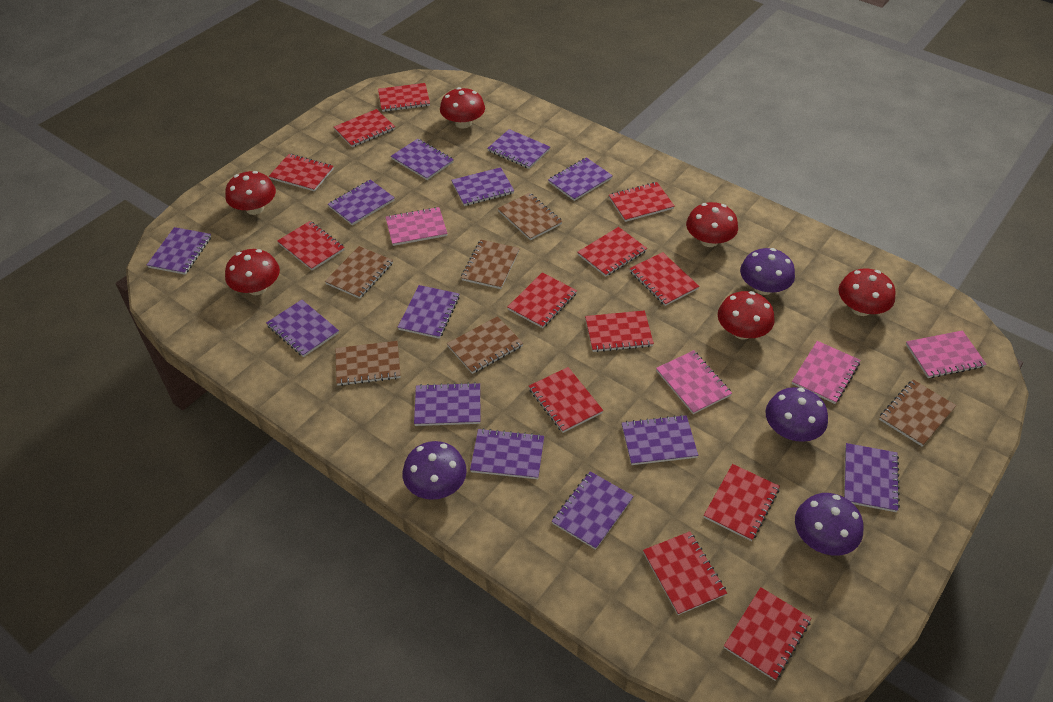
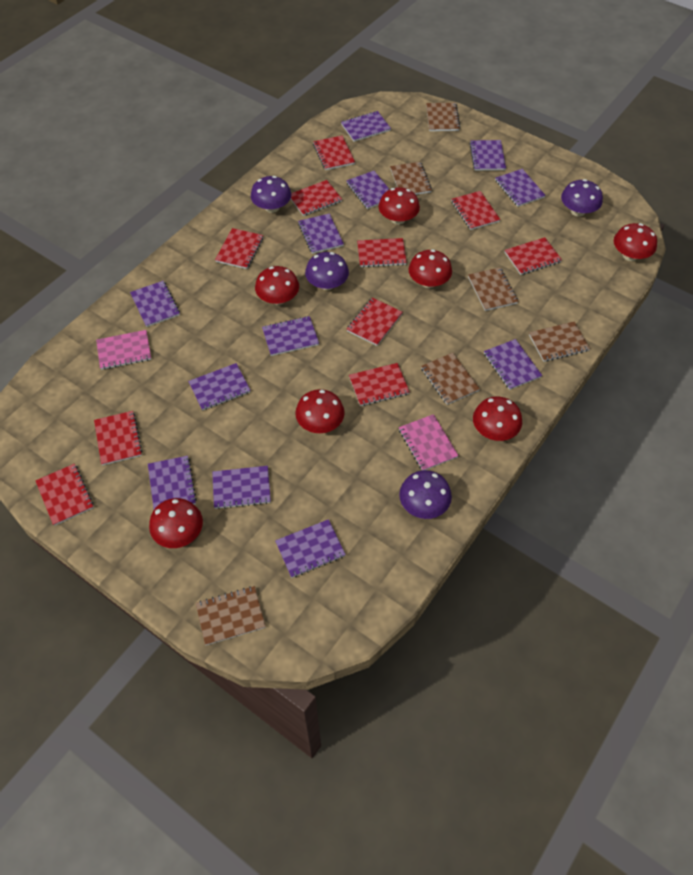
pink notebook: 4 -> 2
purple notebook: 13 -> 12
red mushroom: 6 -> 7
red notebook: 13 -> 10

